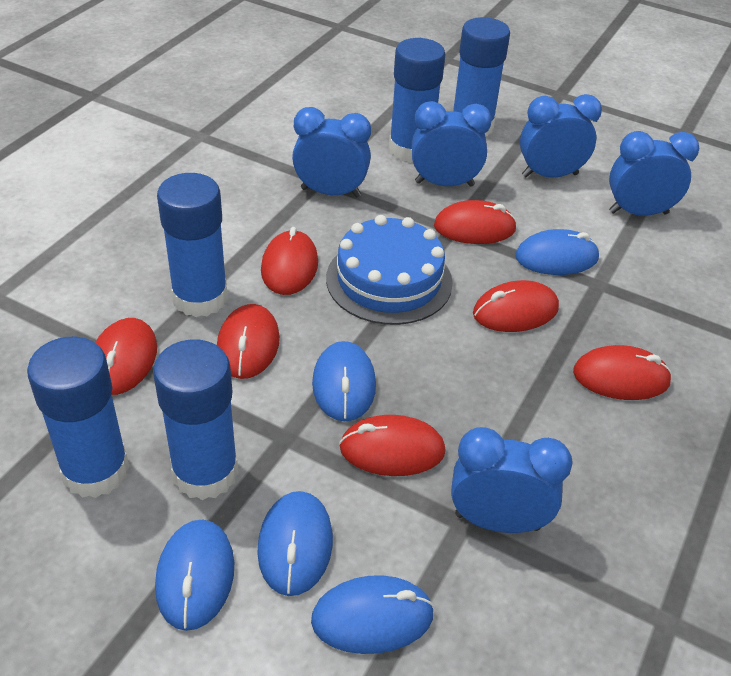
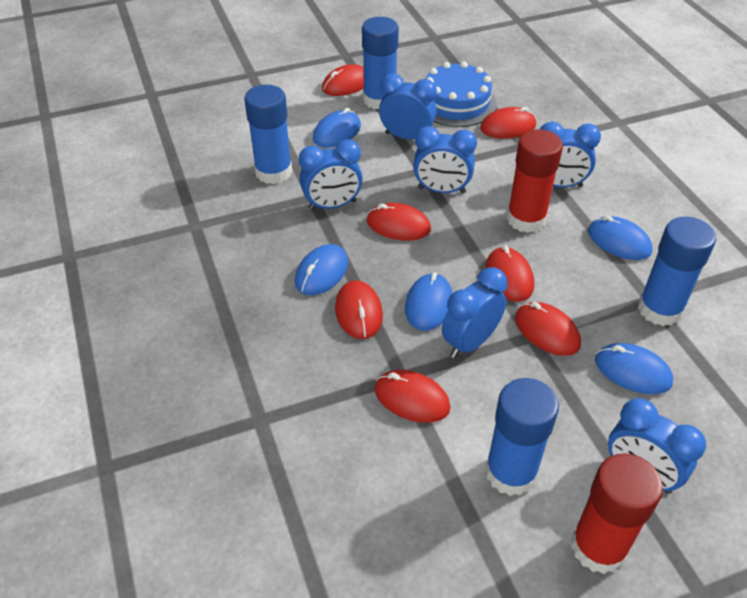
blue clock: 5 -> 6
blue glue stick: 5 -> 4
red glue stick: 0 -> 2

